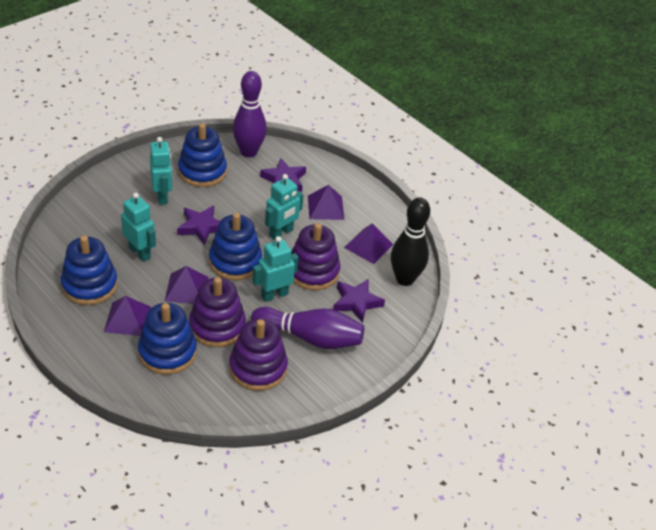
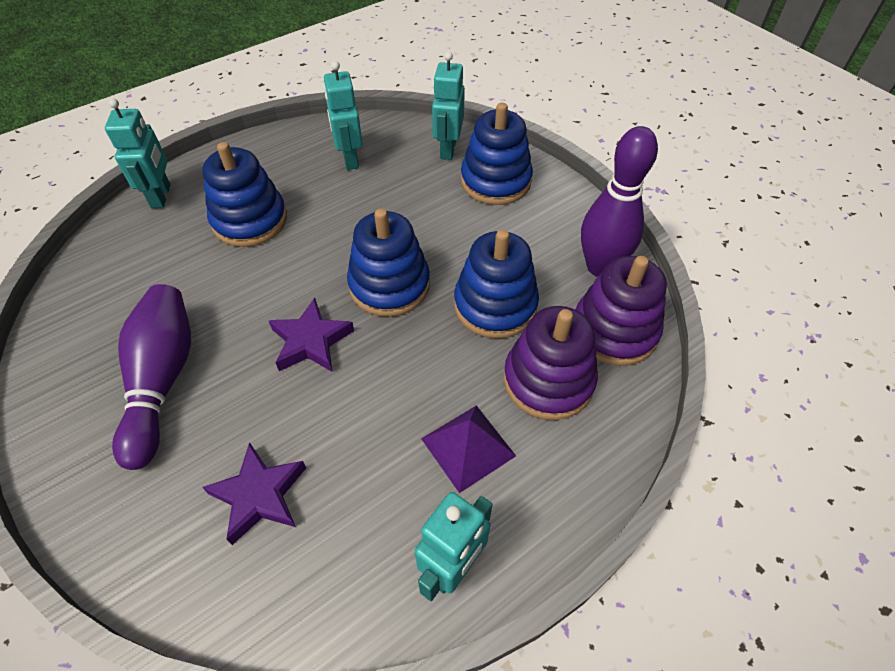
black bowling pin: 1 -> 0
purple pyramid: 4 -> 1
purple stacking toy: 3 -> 2
purple star: 3 -> 2

